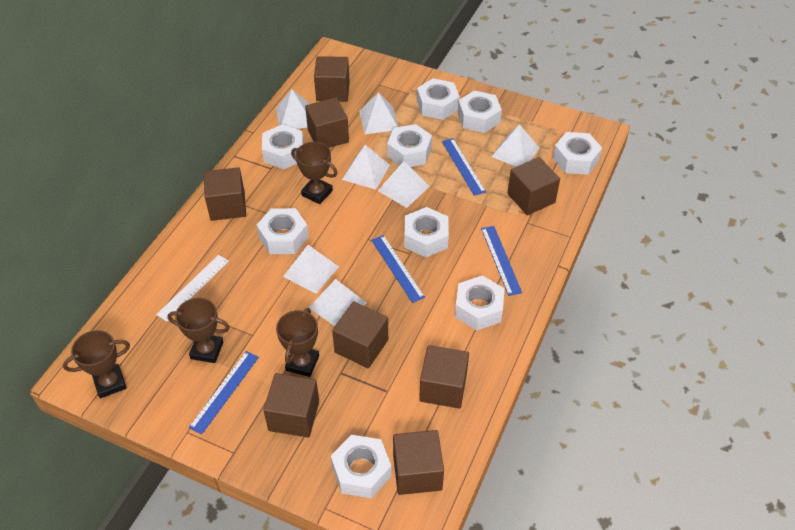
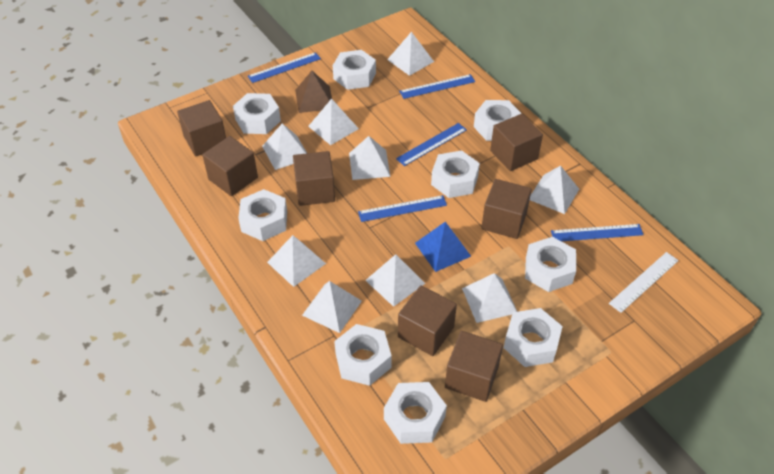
blue pyramid: 0 -> 1
blue ruler: 4 -> 5
brown cube: 8 -> 7
brown pyramid: 0 -> 1
brown trophy: 4 -> 0
white pyramid: 7 -> 9

